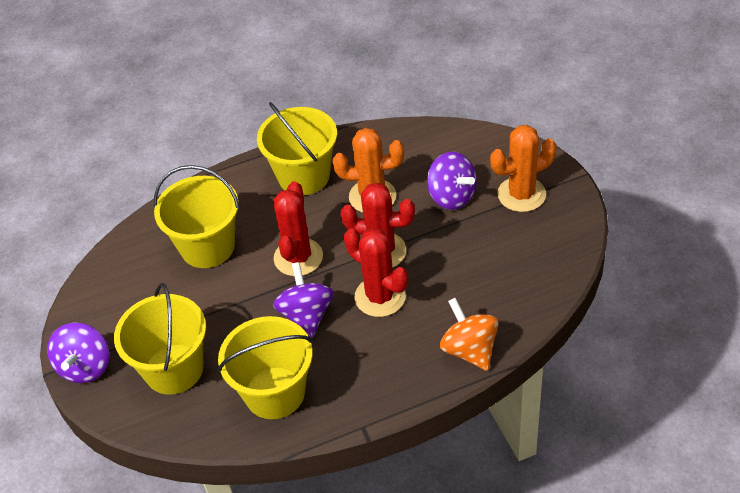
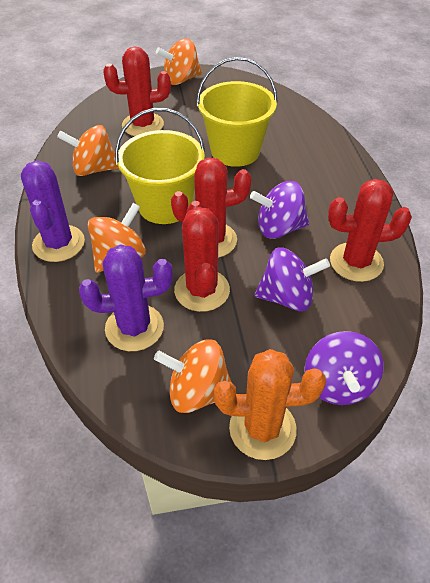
orange cactus: 2 -> 1
orange spinning top: 1 -> 4
purple cactus: 0 -> 2
red cactus: 3 -> 4
yellow bucket: 4 -> 2

